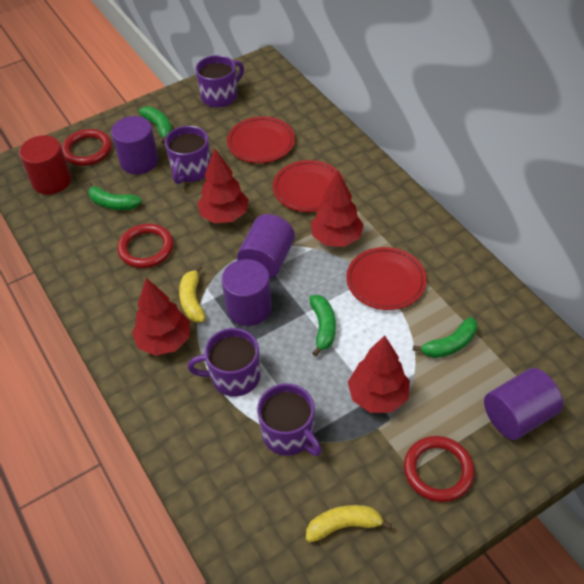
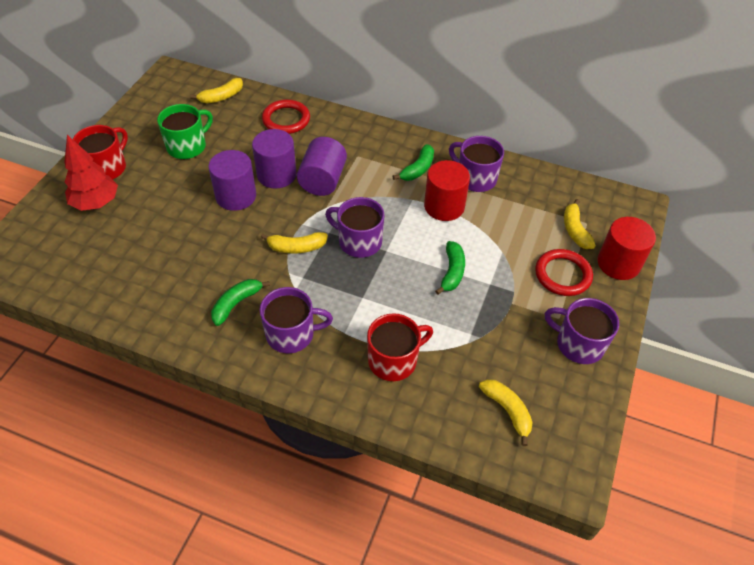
green banana: 4 -> 3
green mug: 0 -> 1
purple cylinder: 4 -> 3
red cylinder: 1 -> 2
red mug: 0 -> 2
red plate: 3 -> 0
red ring: 3 -> 2
red tree: 4 -> 1
yellow banana: 2 -> 4

